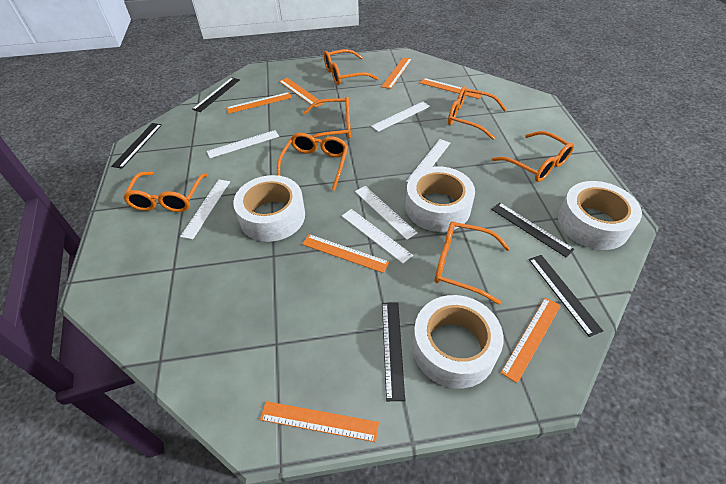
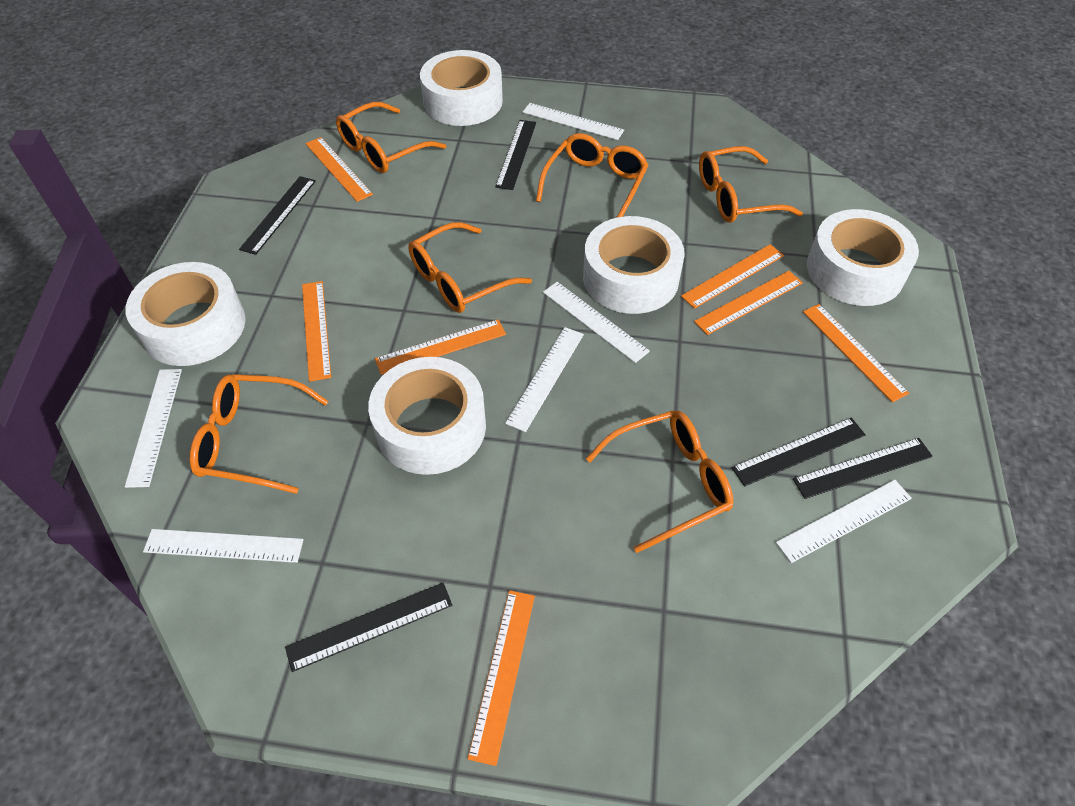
orange glasses: 7 -> 6
white tape: 4 -> 5

